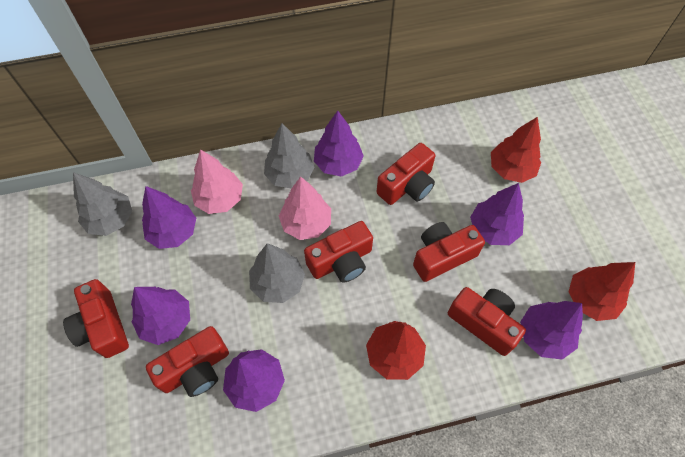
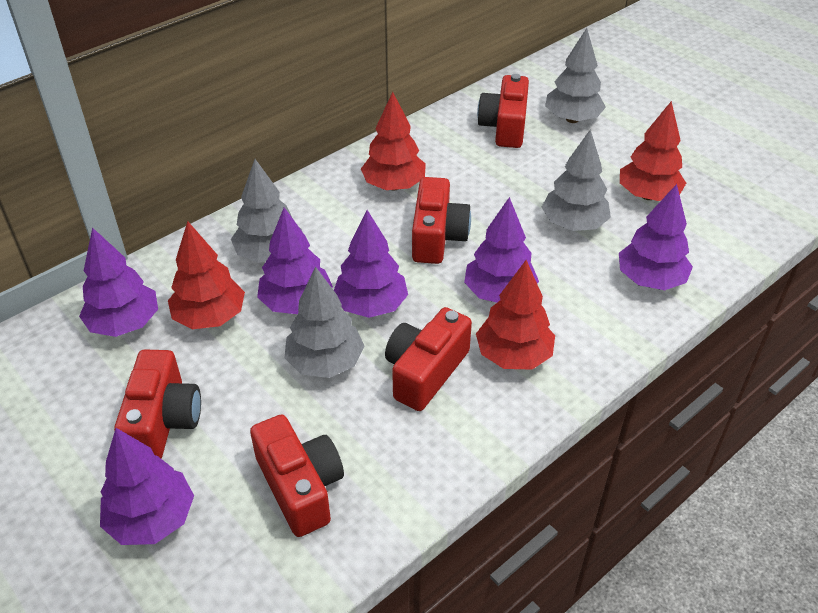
grey tree: 3 -> 4
pink tree: 2 -> 0
red camera: 6 -> 5
red tree: 3 -> 4

